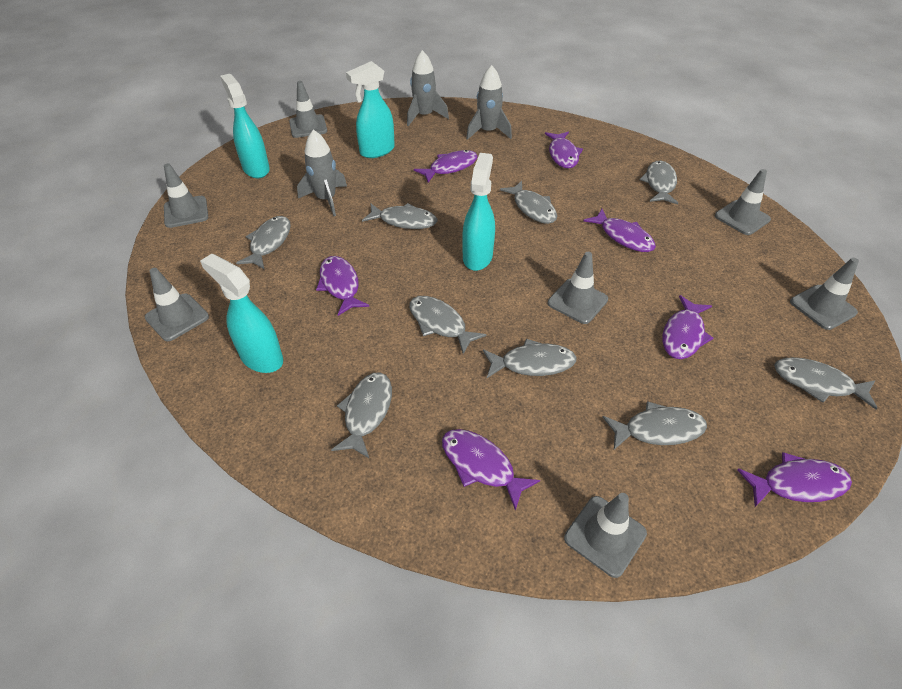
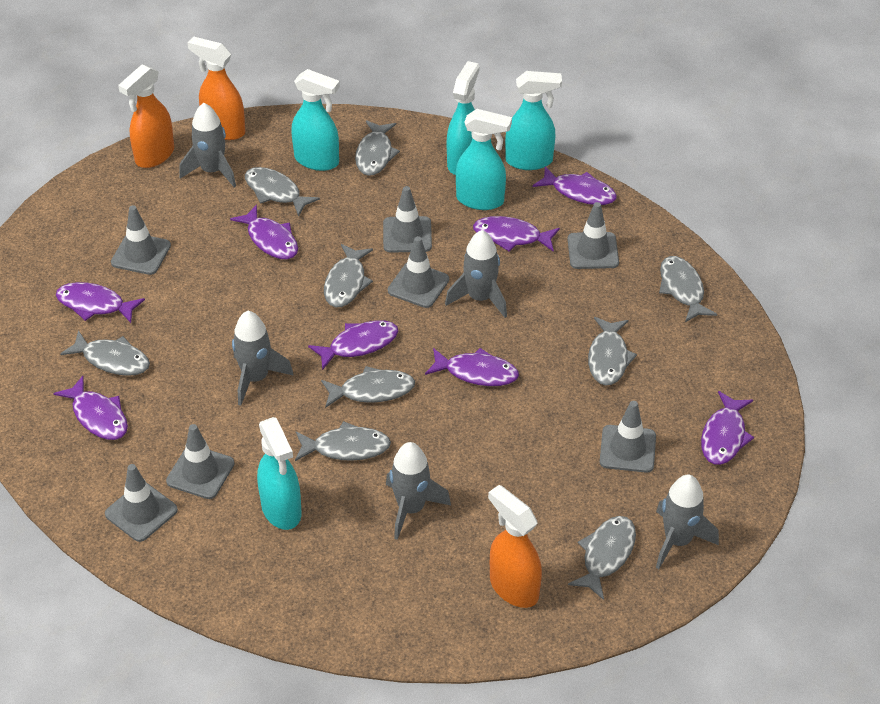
grey rocket: 3 -> 5
orange spray bottle: 0 -> 3
purple fish: 7 -> 8
turquoise spray bottle: 4 -> 5

